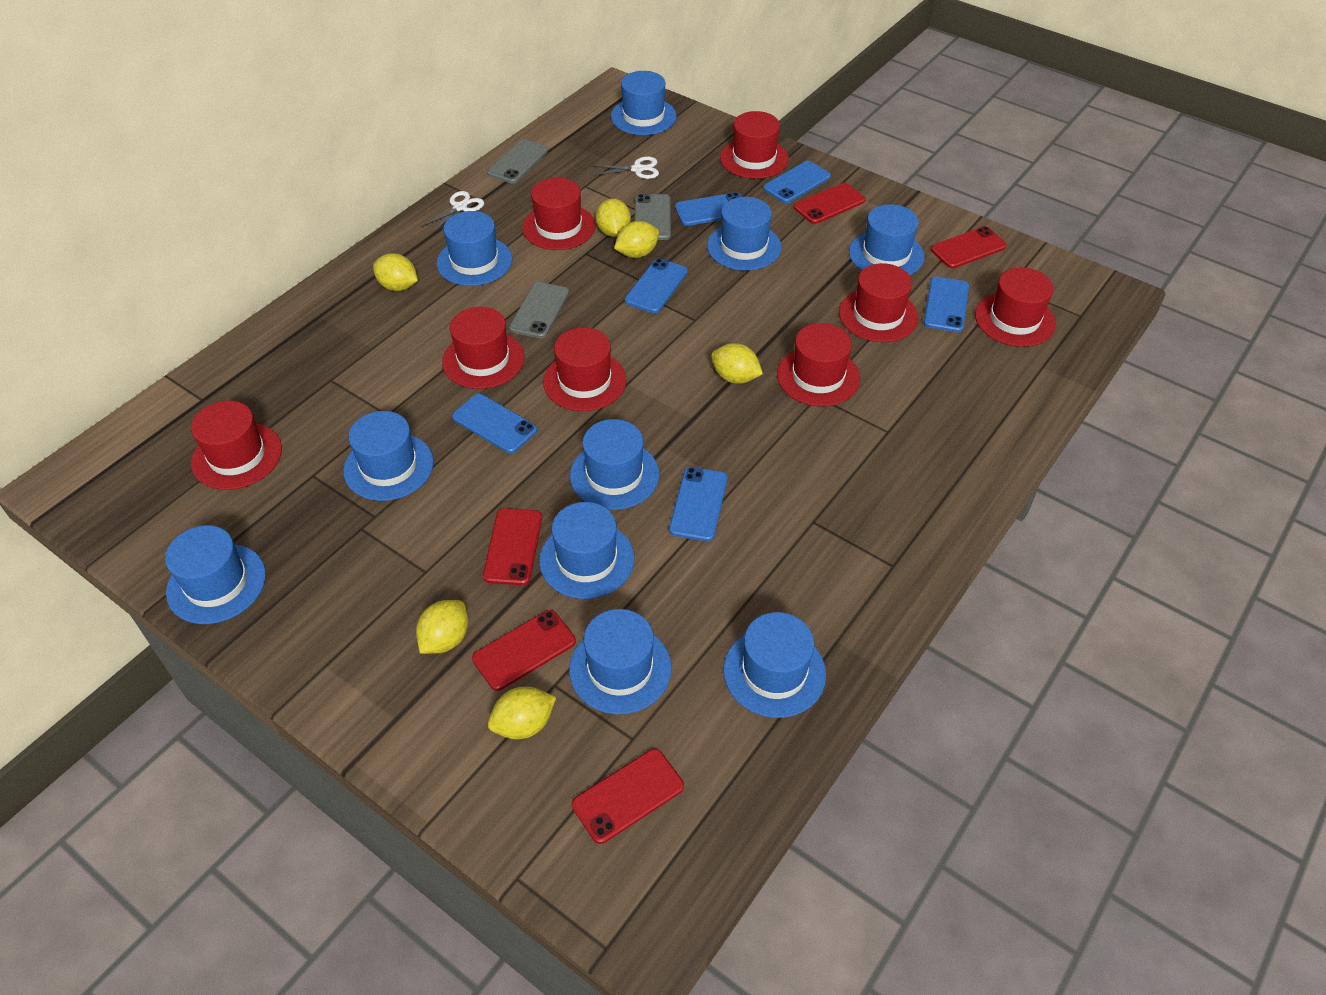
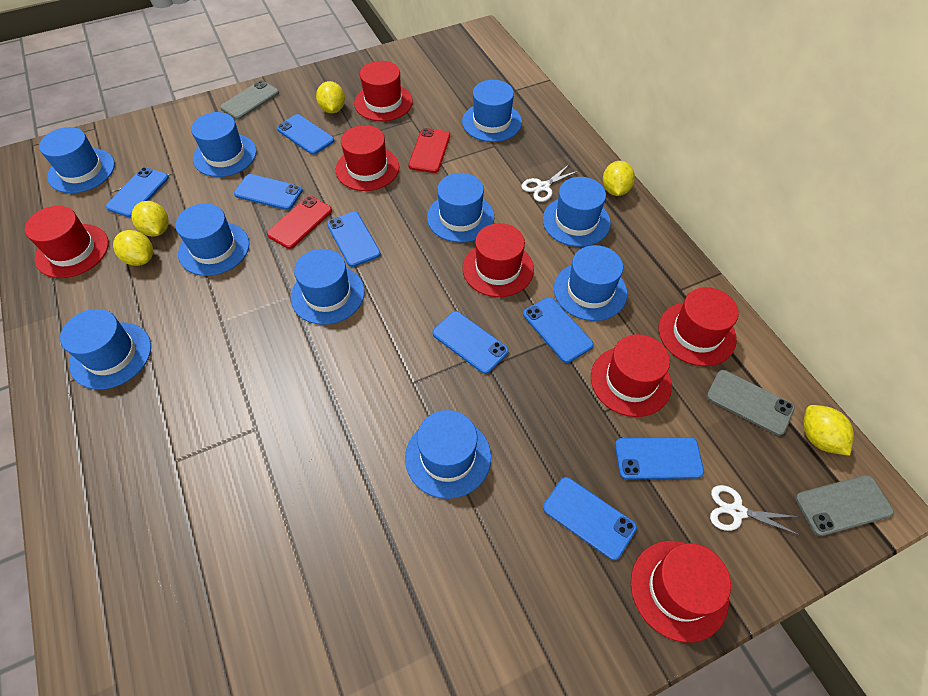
blue phone: 6 -> 8
red hat: 8 -> 7
red phone: 5 -> 2
yellow lemon: 6 -> 5

